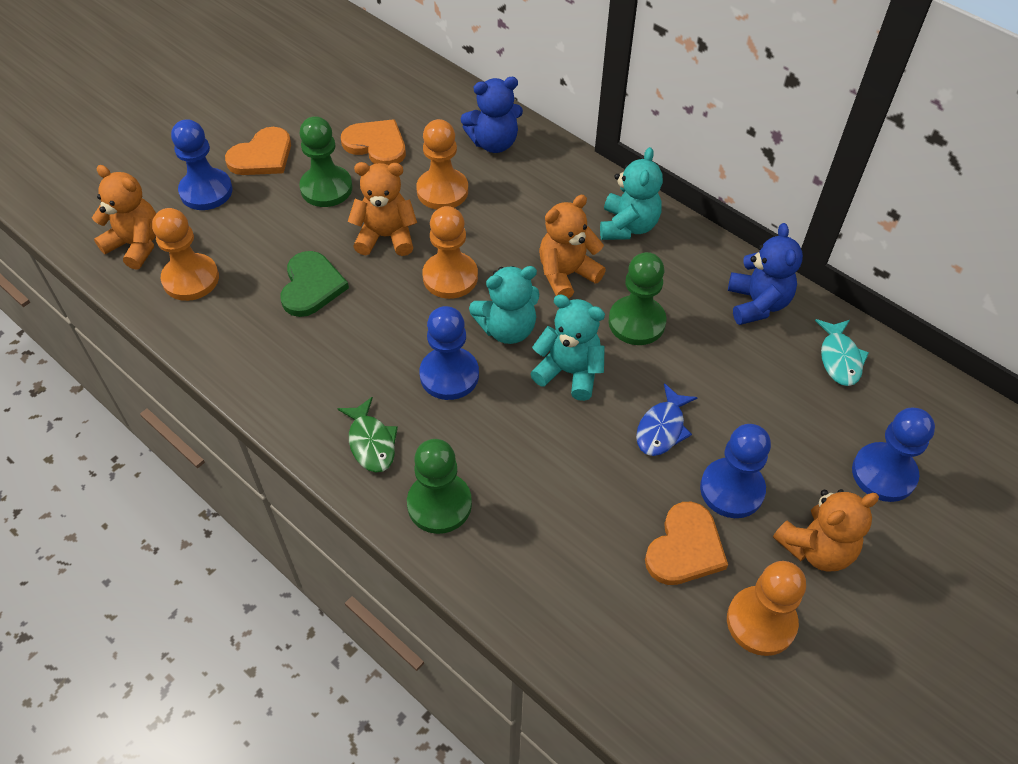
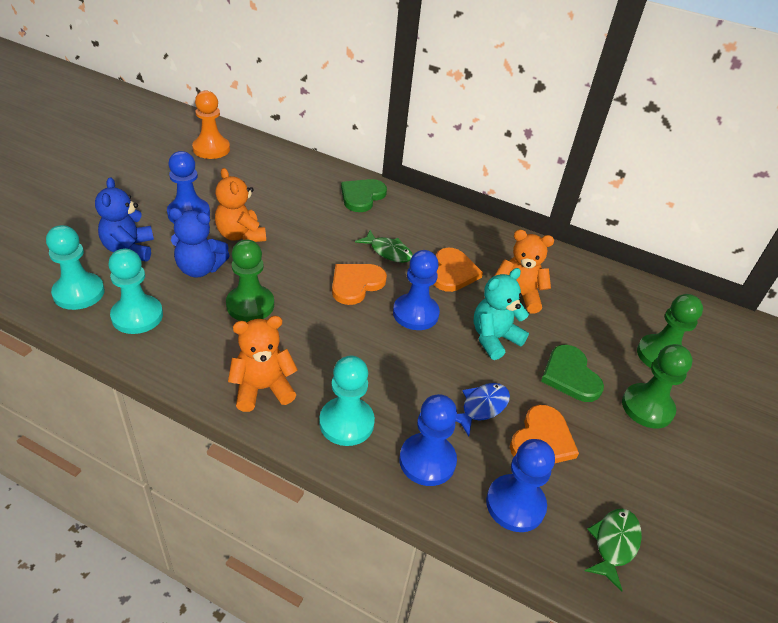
green fish: 1 -> 2
green heart: 1 -> 2
orange pawn: 4 -> 1
orange teddy bear: 4 -> 3
turquoise fish: 1 -> 0
turquoise pawn: 0 -> 3
turquoise teddy bear: 3 -> 1

